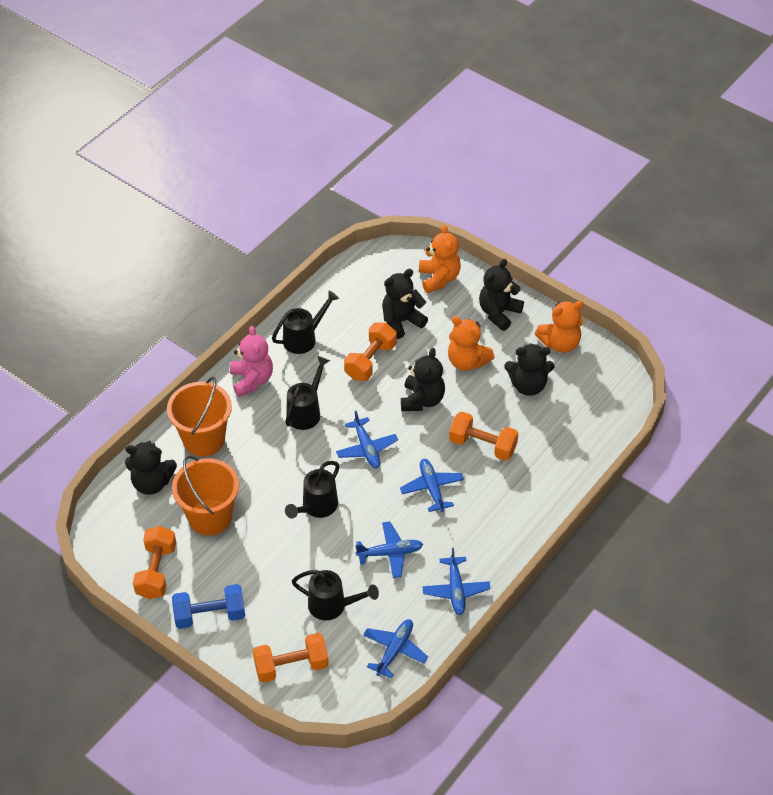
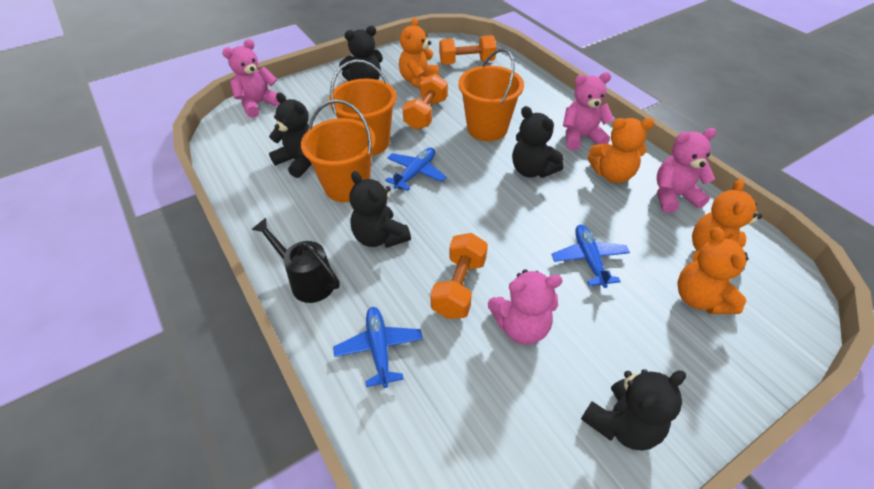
black watering can: 4 -> 1
blue dumbbell: 1 -> 0
blue plane: 5 -> 3
orange bucket: 2 -> 3
orange dumbbell: 4 -> 3
orange teddy bear: 3 -> 4
pink teddy bear: 1 -> 4

